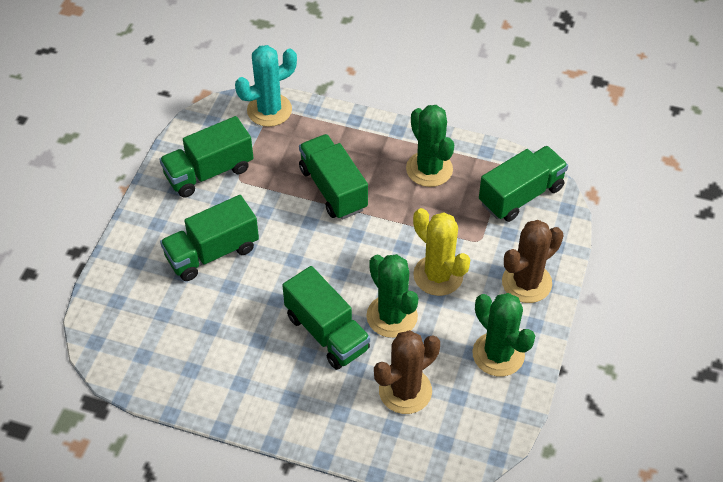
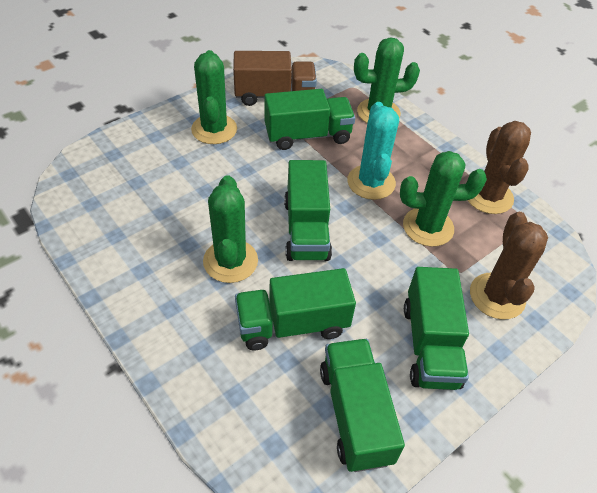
brown truck: 0 -> 1
green cactus: 3 -> 4
yellow cactus: 1 -> 0

